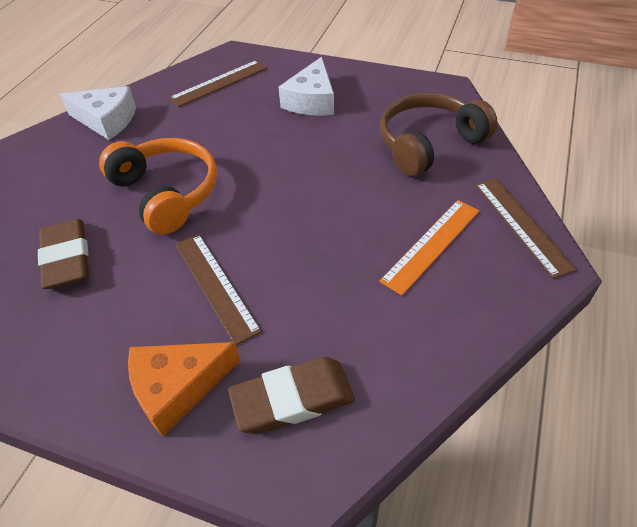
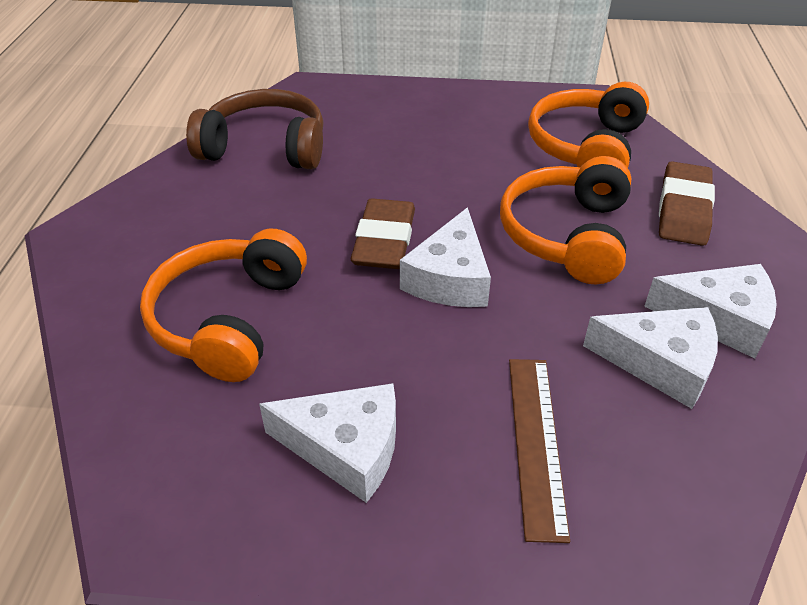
brown ruler: 3 -> 1
orange cheese: 1 -> 0
orange headphones: 1 -> 3
orange ruler: 1 -> 0
white cheese: 2 -> 4

